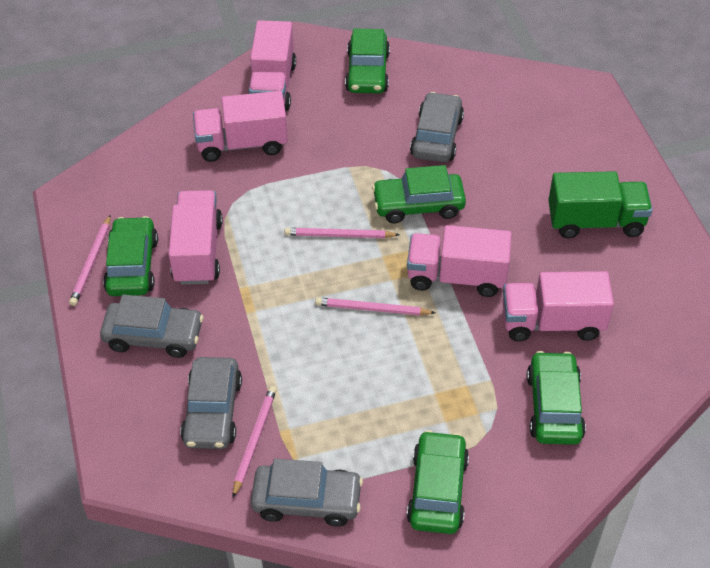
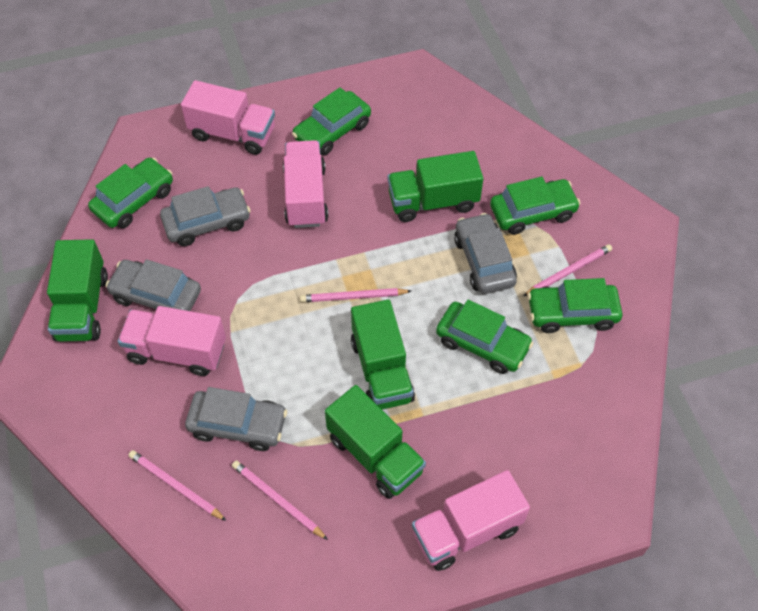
green truck: 1 -> 4
pink truck: 5 -> 4

